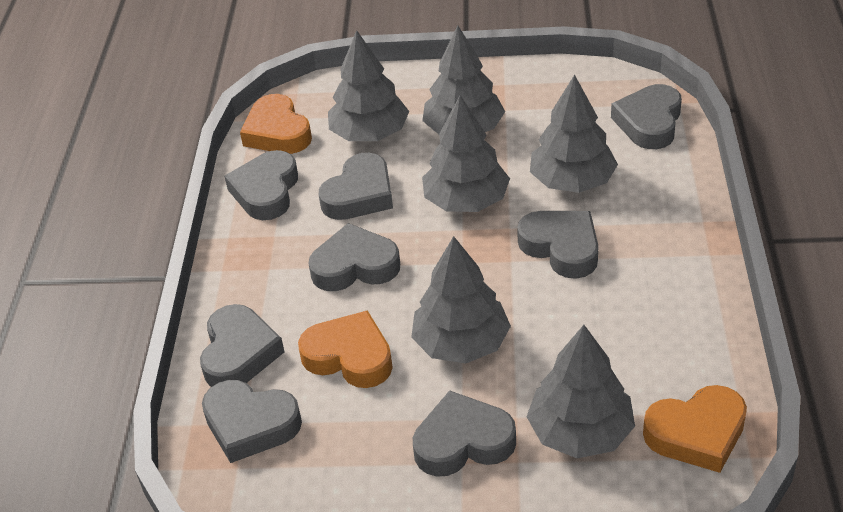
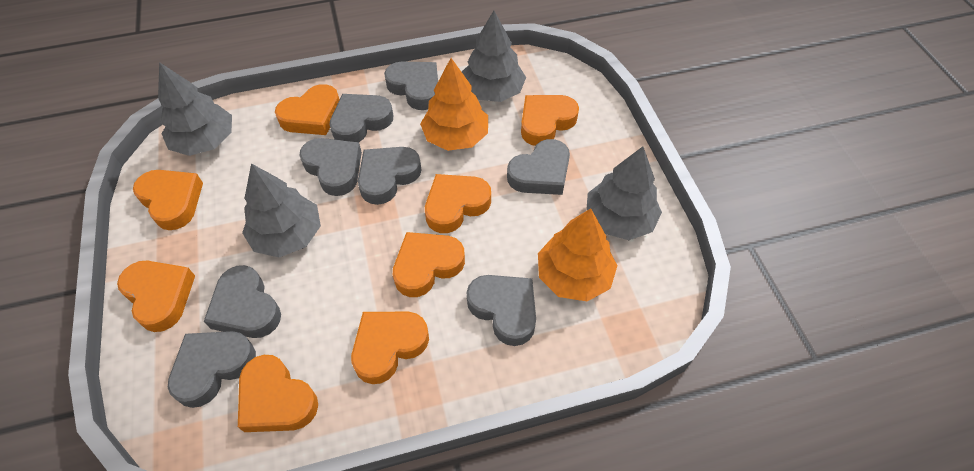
grey tree: 6 -> 4
orange heart: 3 -> 8
orange tree: 0 -> 2

